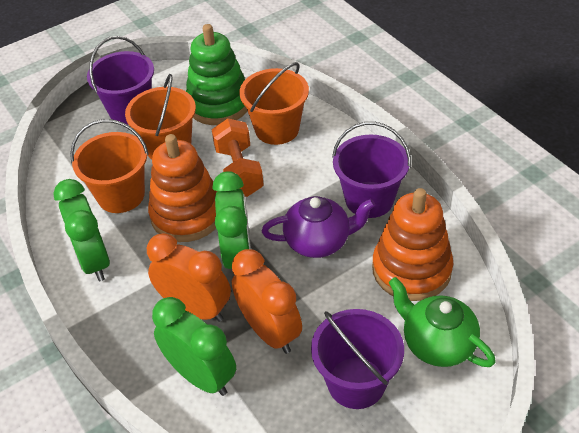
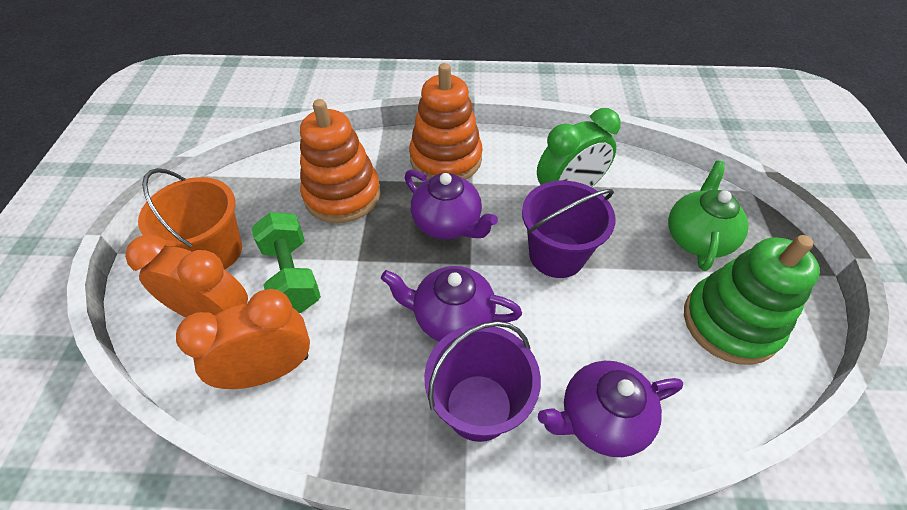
green clock: 3 -> 1
green dumbbell: 0 -> 1
orange bucket: 3 -> 1
orange dumbbell: 1 -> 0
purple bucket: 3 -> 2
purple teapot: 1 -> 3

